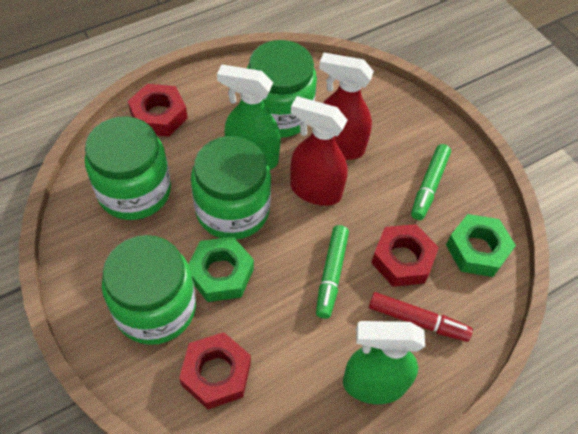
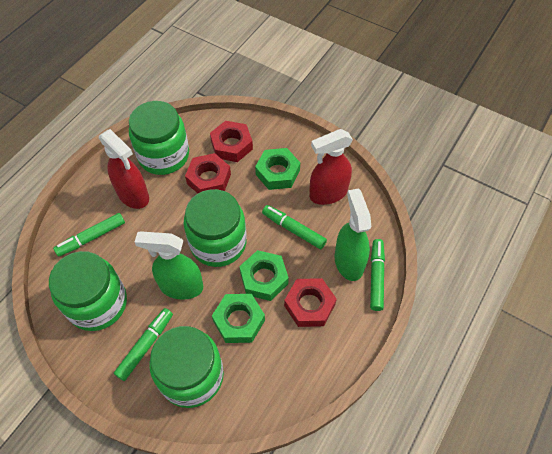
green marker: 2 -> 4
green nut: 2 -> 3
red marker: 1 -> 0

